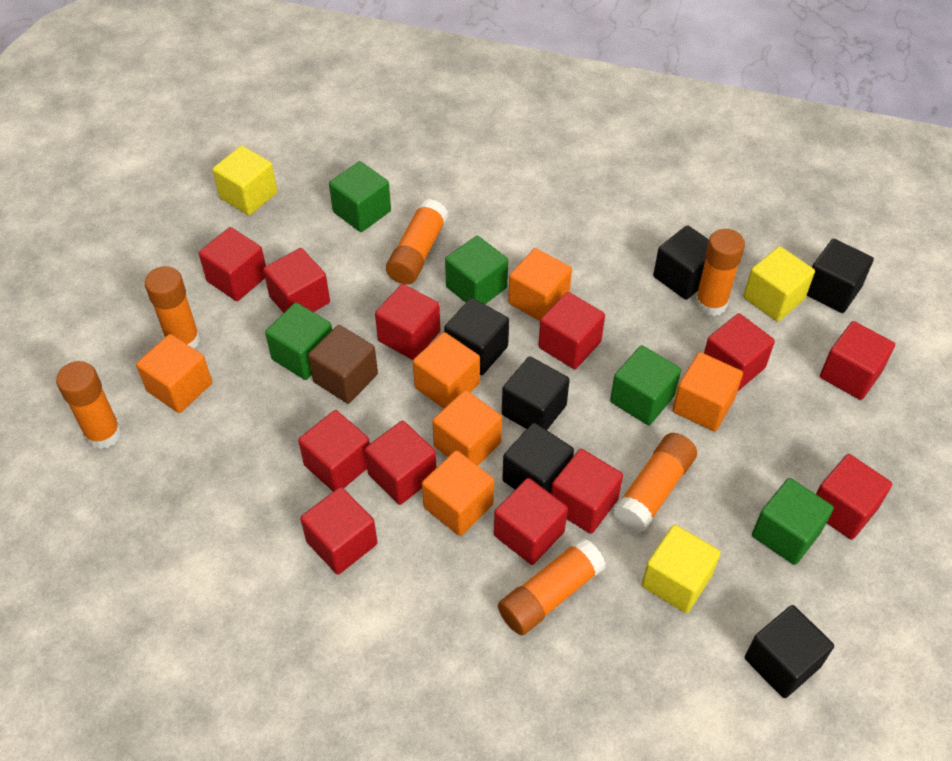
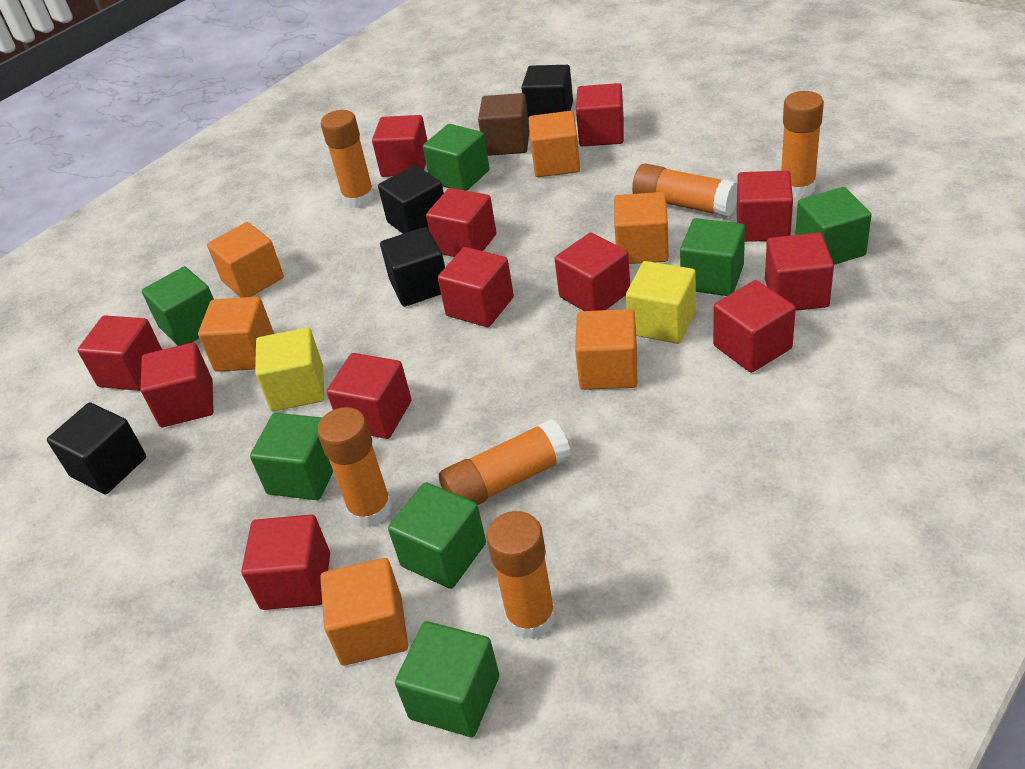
black cube: 6 -> 4
green cube: 5 -> 7
yellow cube: 3 -> 2

